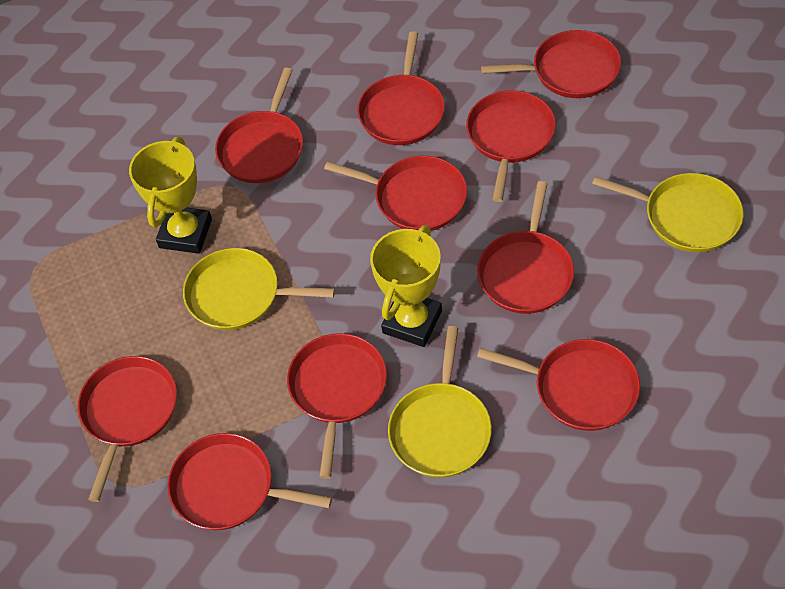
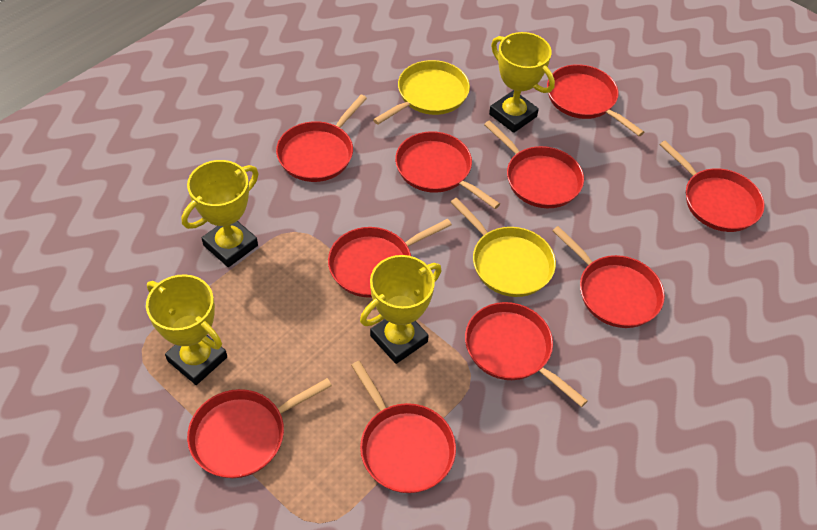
yellow pan: 3 -> 2
yellow trophy: 2 -> 4

